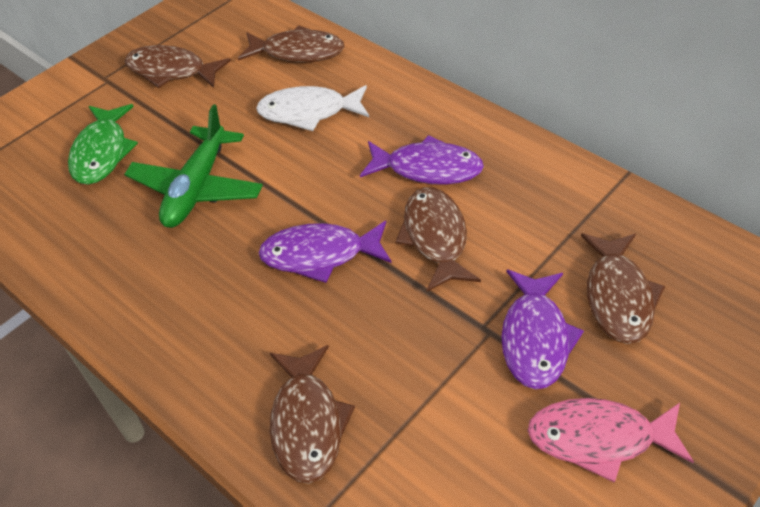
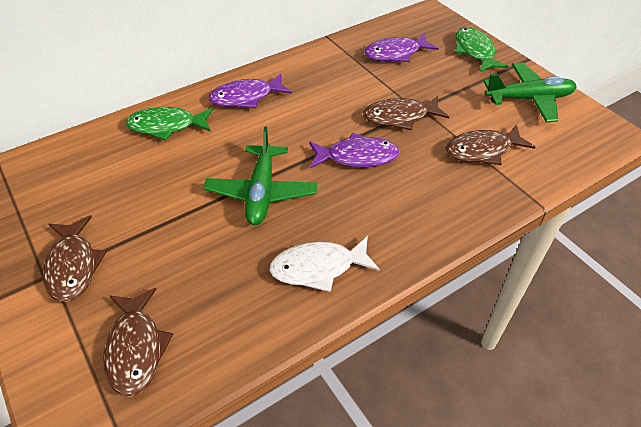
brown fish: 5 -> 4
green fish: 1 -> 2
green plane: 1 -> 2
pink fish: 1 -> 0

